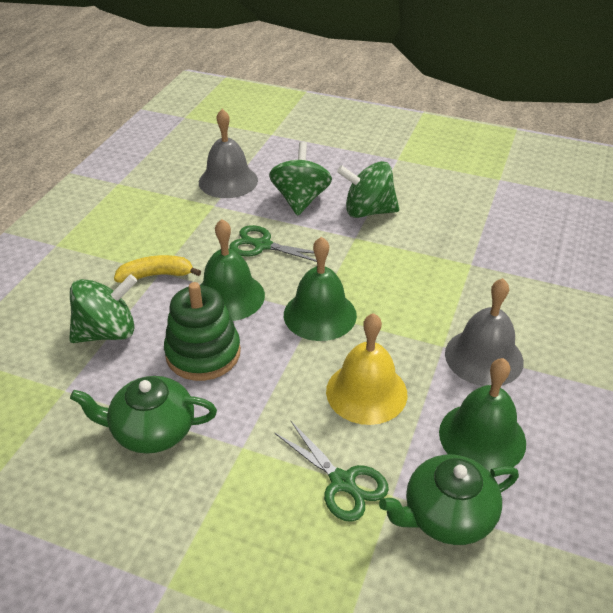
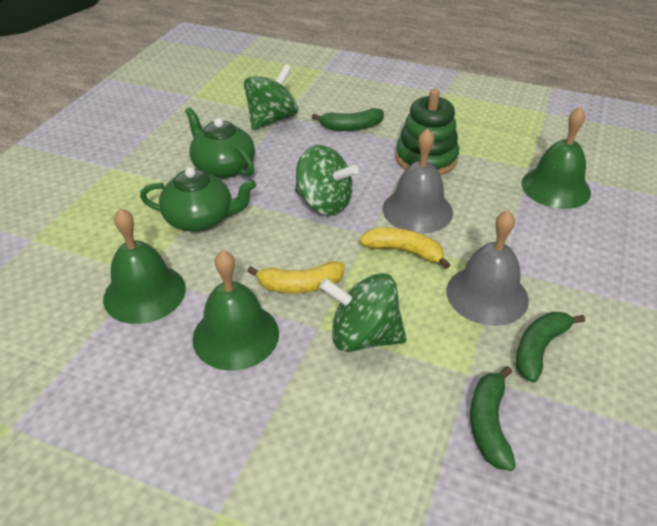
green banana: 0 -> 3
green scissors: 2 -> 0
yellow banana: 1 -> 2
yellow bell: 1 -> 0

